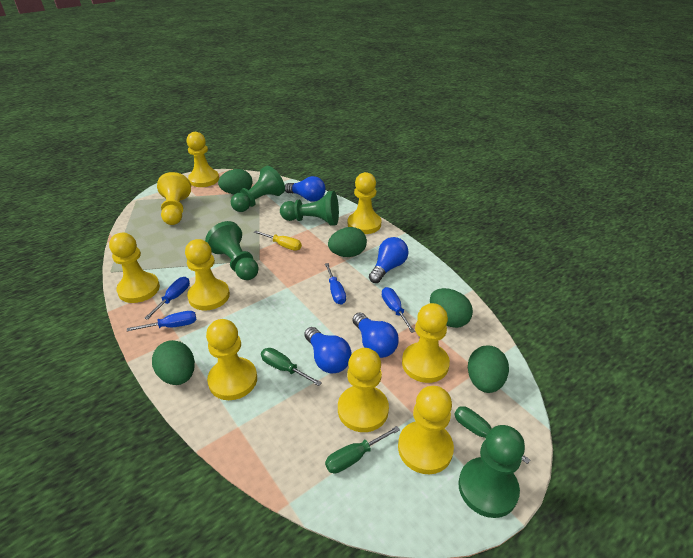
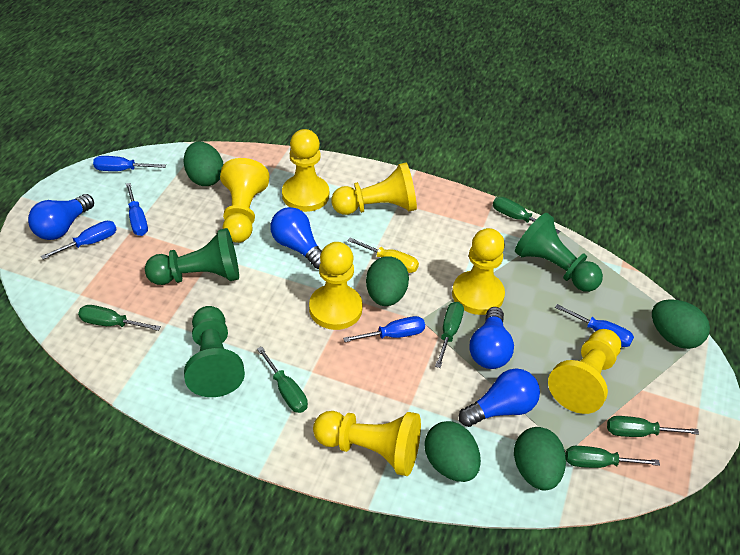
blue screwdriver: 4 -> 5
green pawn: 4 -> 3
green screwdriver: 3 -> 6
yellow pawn: 9 -> 7

